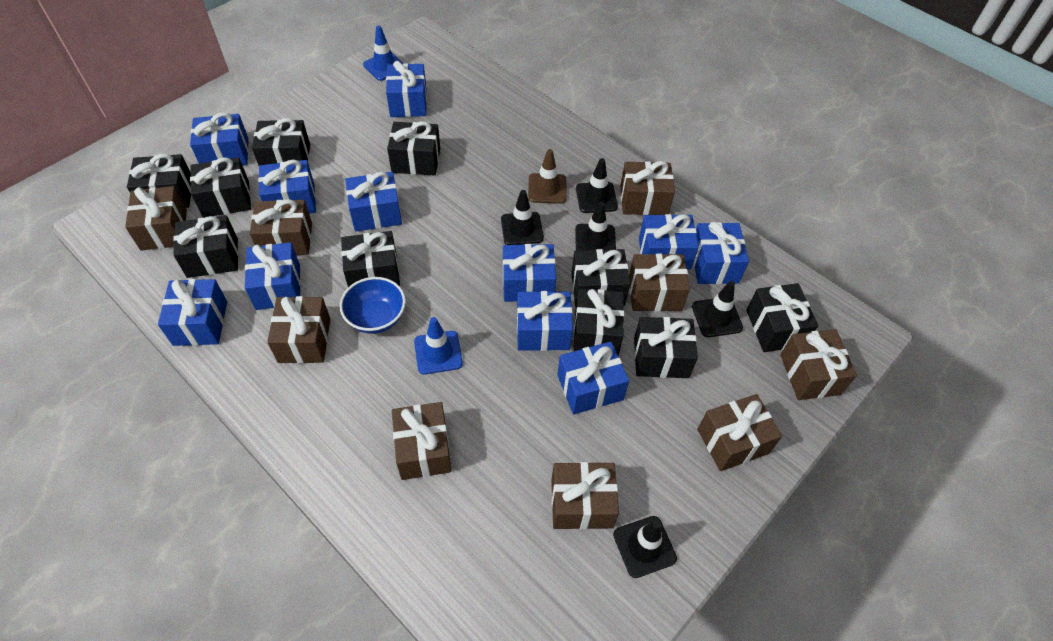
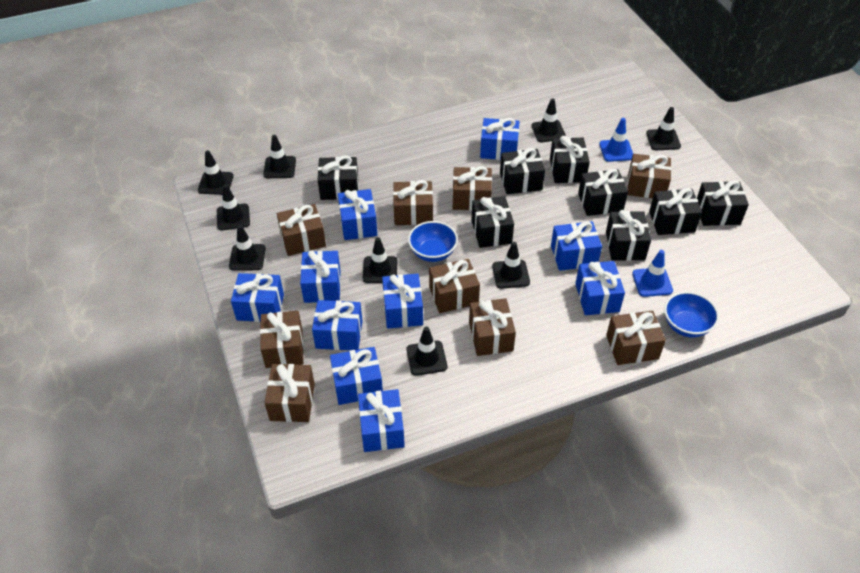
black gift: 10 -> 8
black traffic cone: 5 -> 9
blue bowl: 1 -> 2
blue gift: 11 -> 10
brown traffic cone: 1 -> 0

